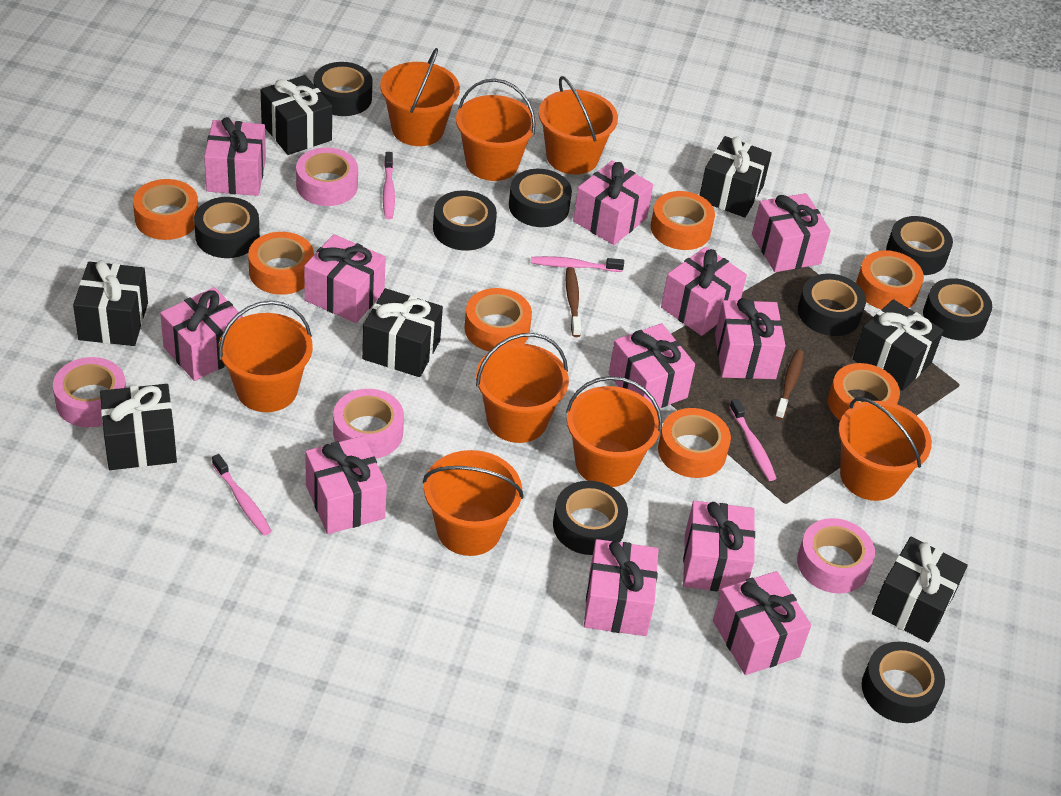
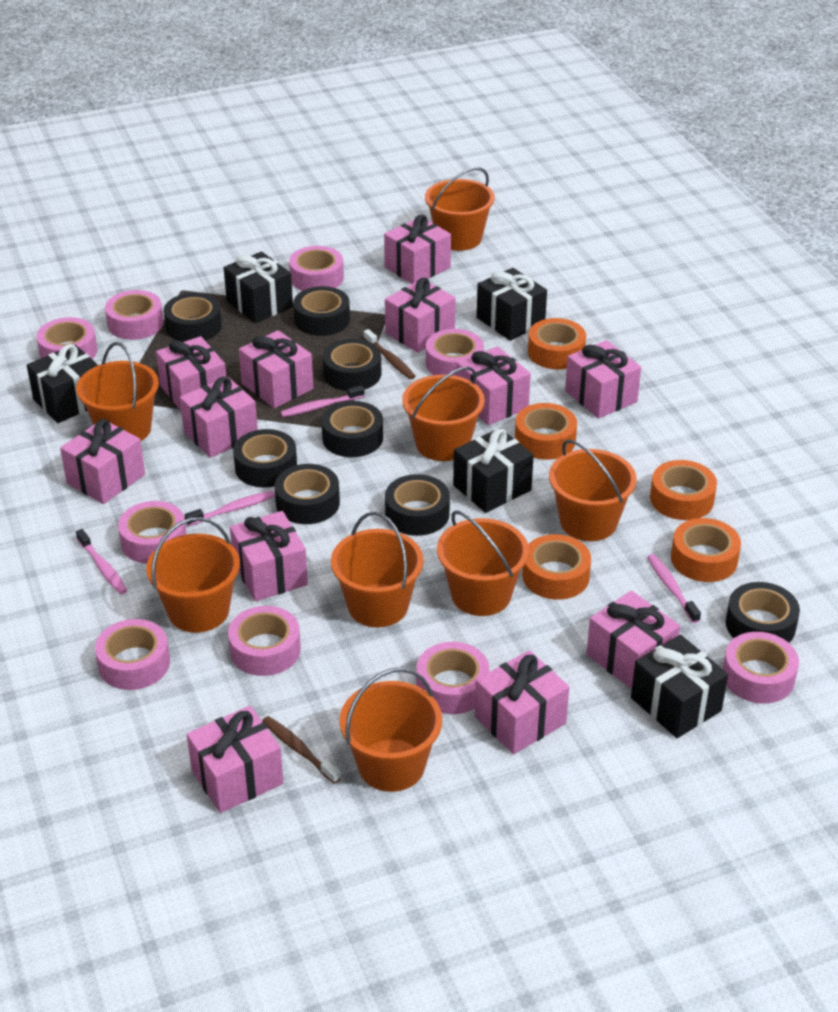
black gift: 7 -> 5
black tape: 9 -> 8
orange tape: 7 -> 5
pink tape: 4 -> 9

